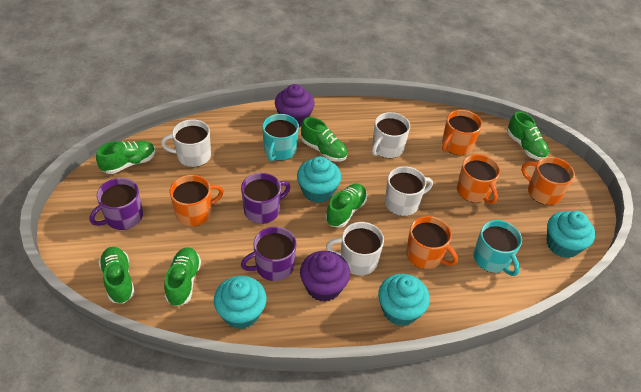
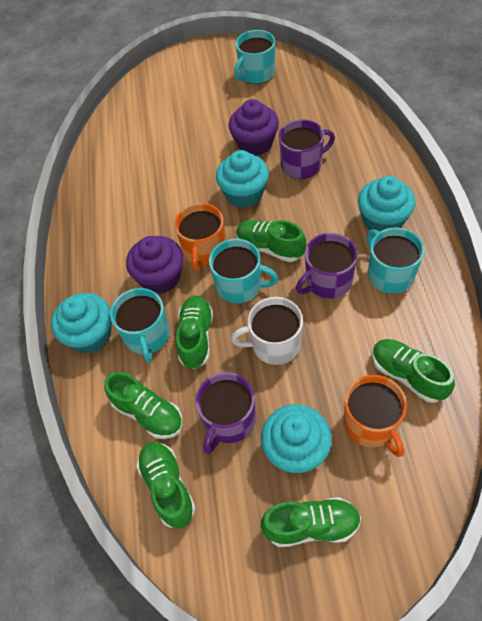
orange mug: 5 -> 2
turquoise mug: 2 -> 4
white mug: 4 -> 1

